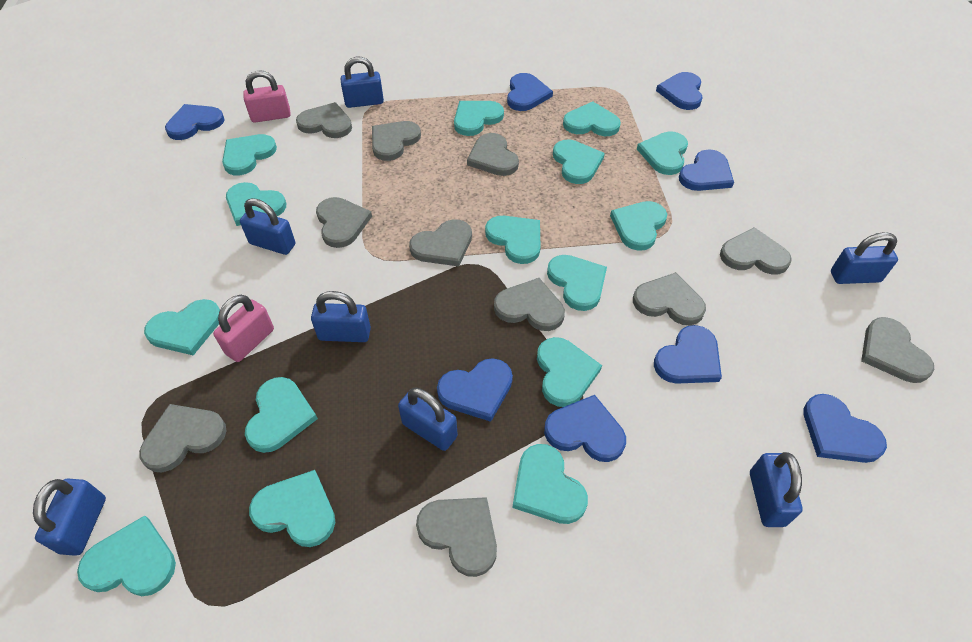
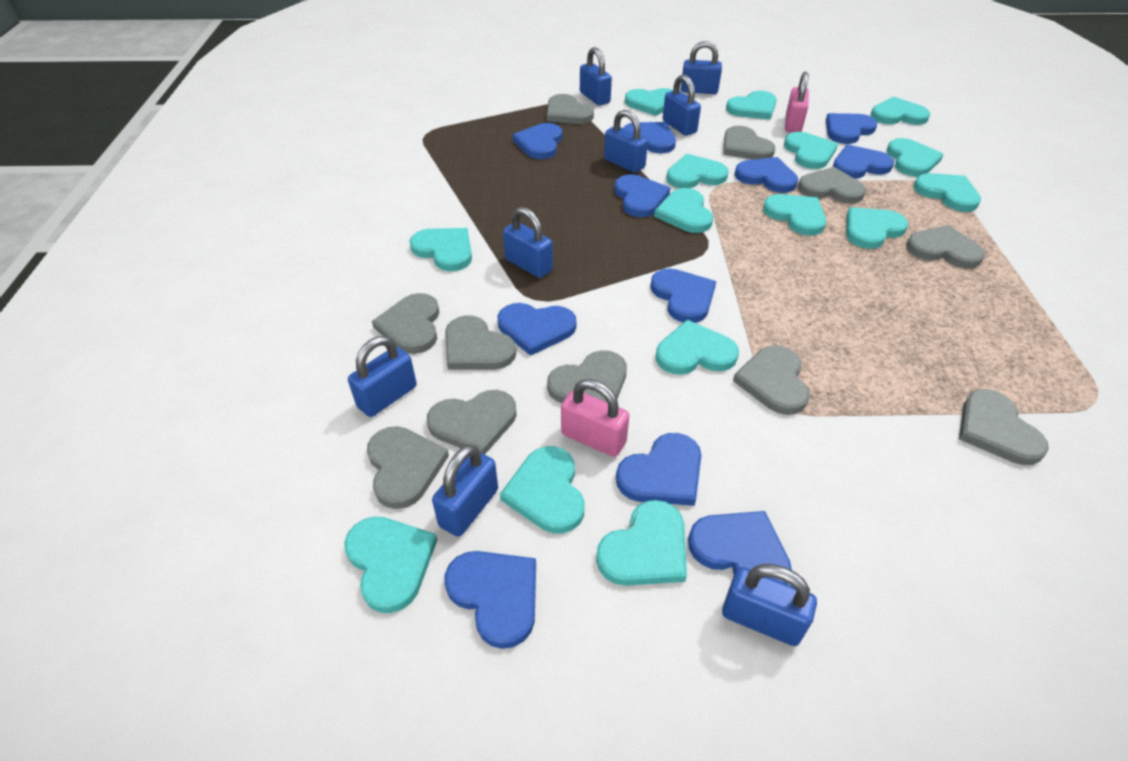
blue heart: 8 -> 11
blue padlock: 7 -> 8

